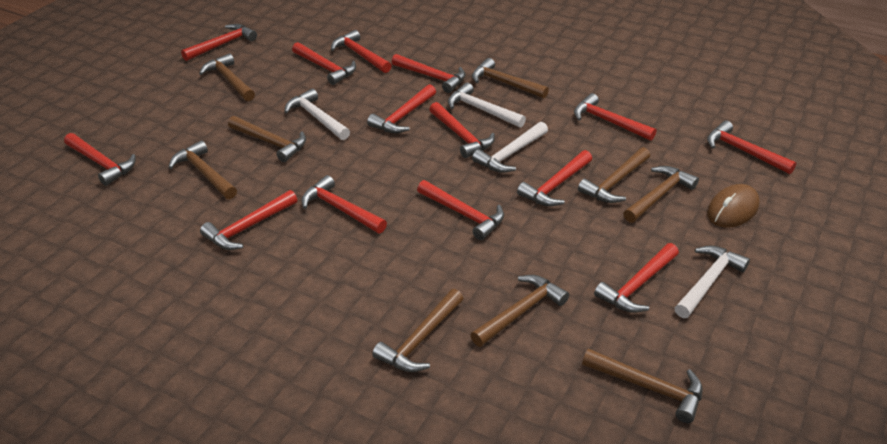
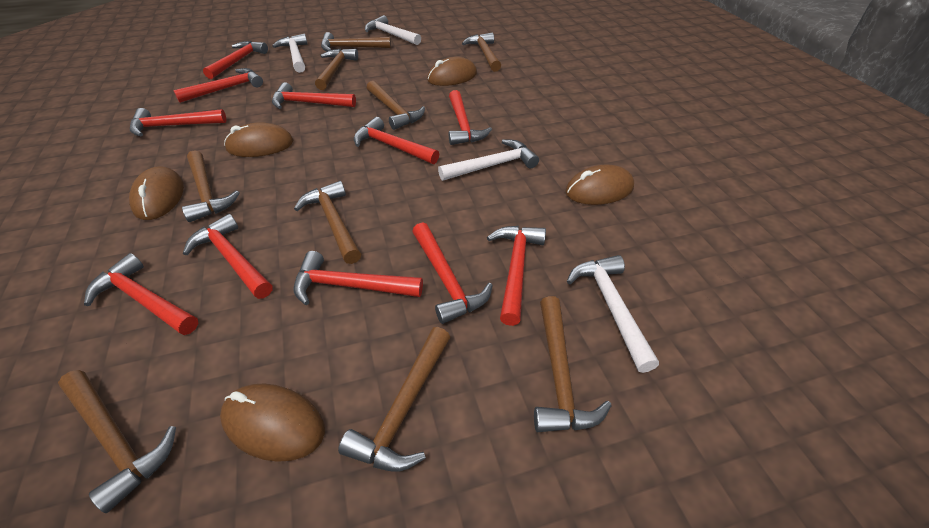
brown mouse: 1 -> 5
red hammer: 14 -> 11

